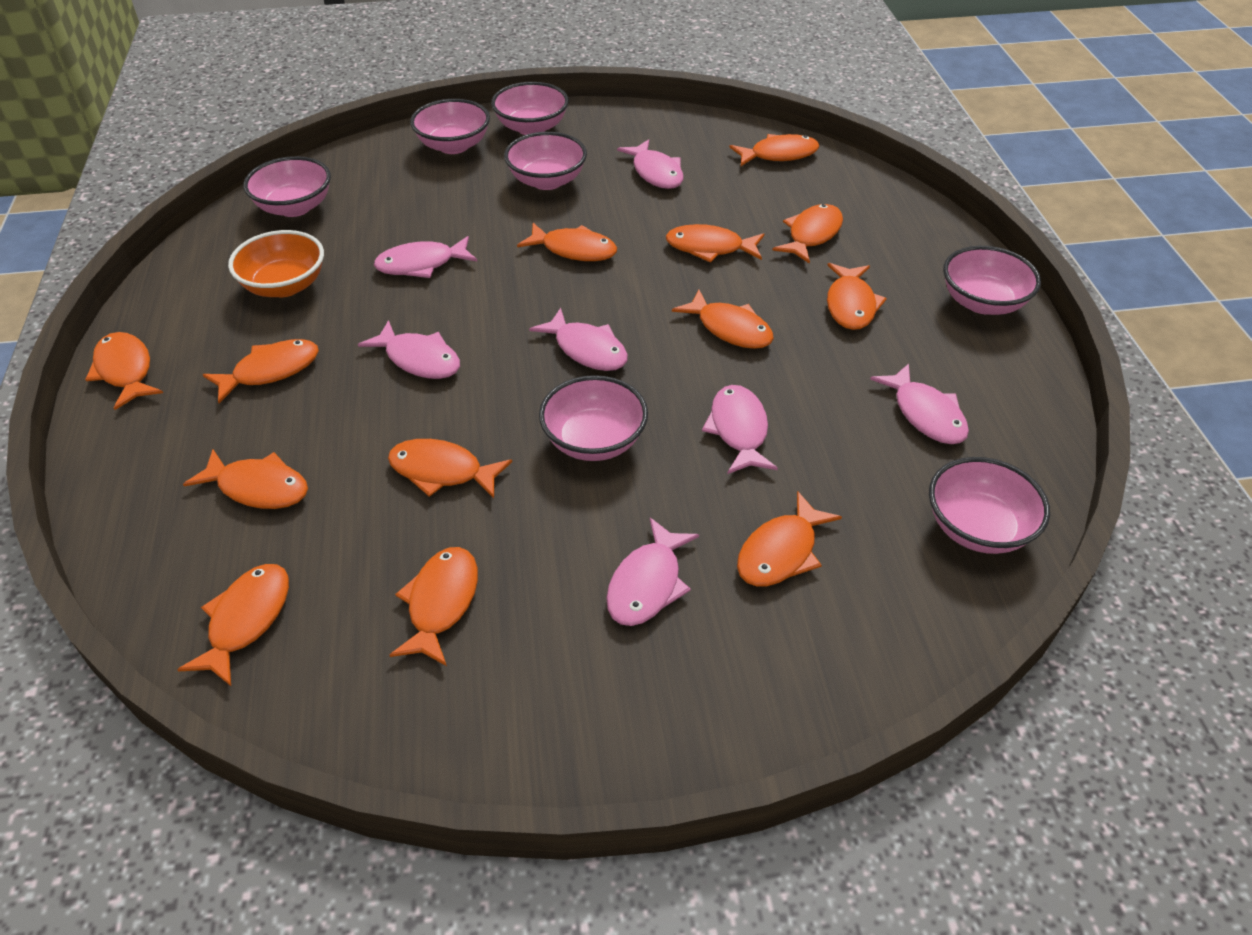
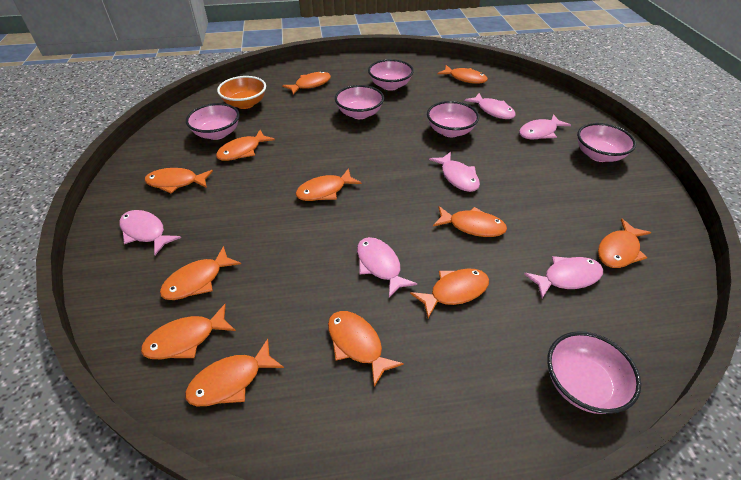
orange fish: 13 -> 12
pink bowl: 7 -> 6
pink fish: 7 -> 6

